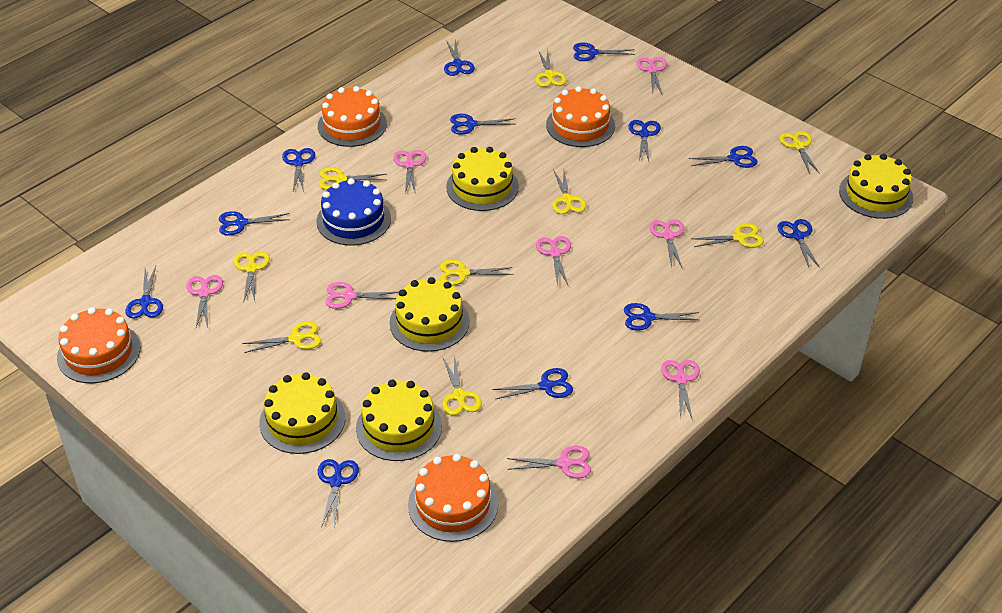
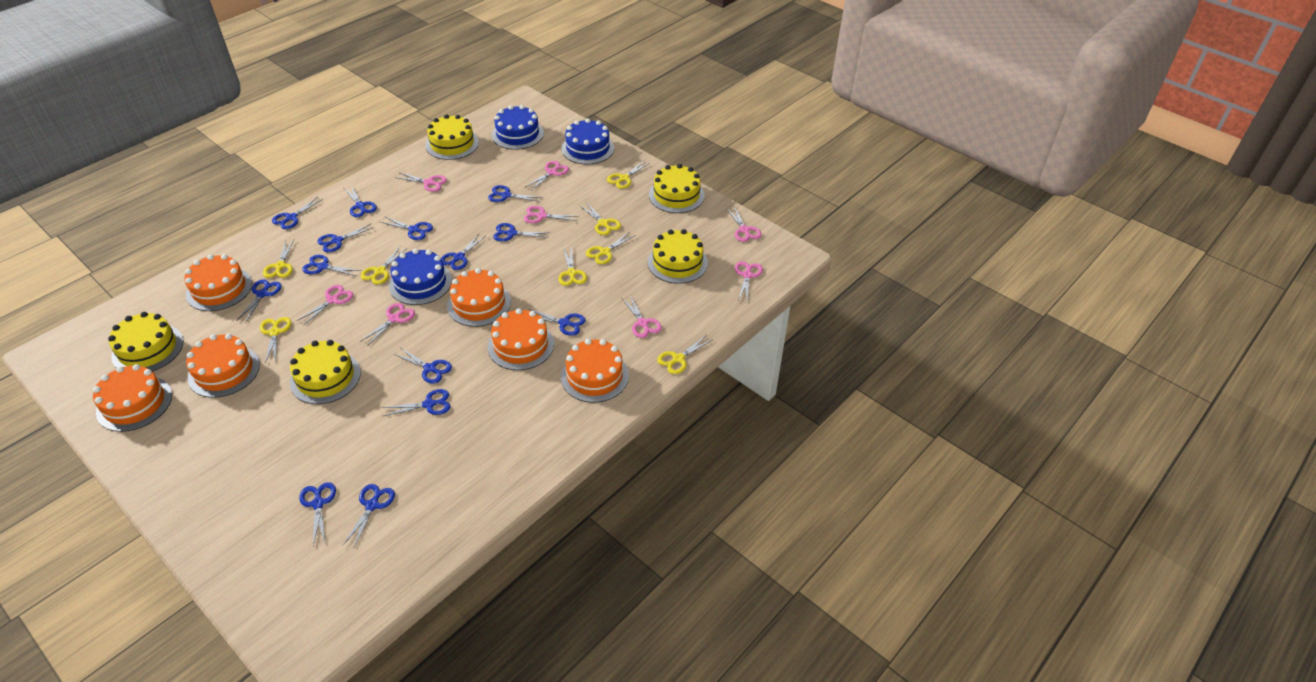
blue cake: 1 -> 3
blue scissors: 12 -> 14
orange cake: 4 -> 6
yellow scissors: 9 -> 8

